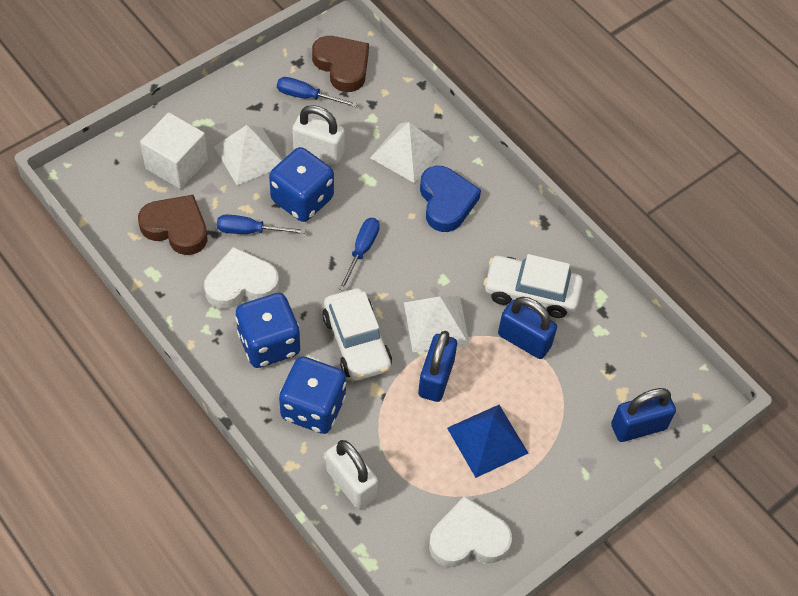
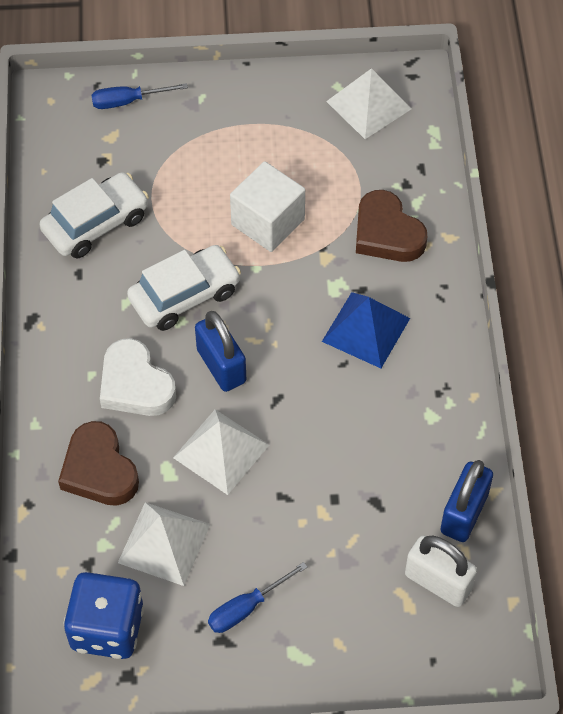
blue dice: 3 -> 1
blue heart: 1 -> 0
blue padlock: 3 -> 2
blue screwdriver: 3 -> 2
white heart: 2 -> 1
white padlock: 2 -> 1

